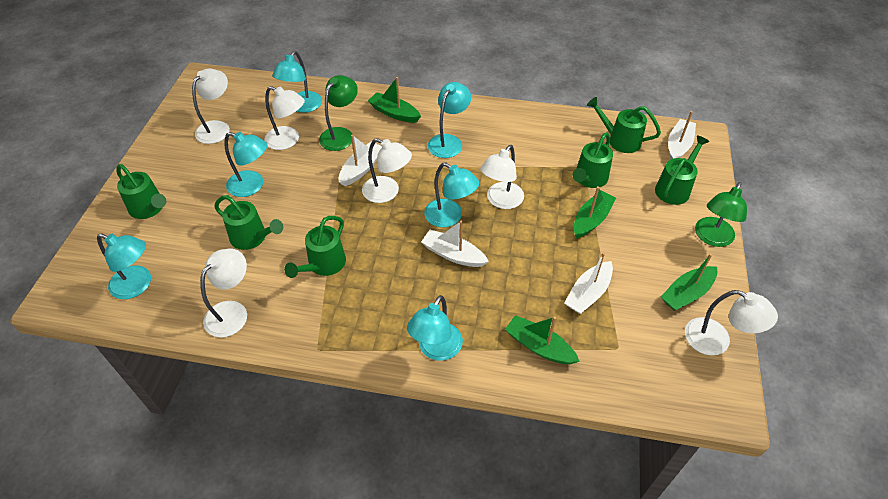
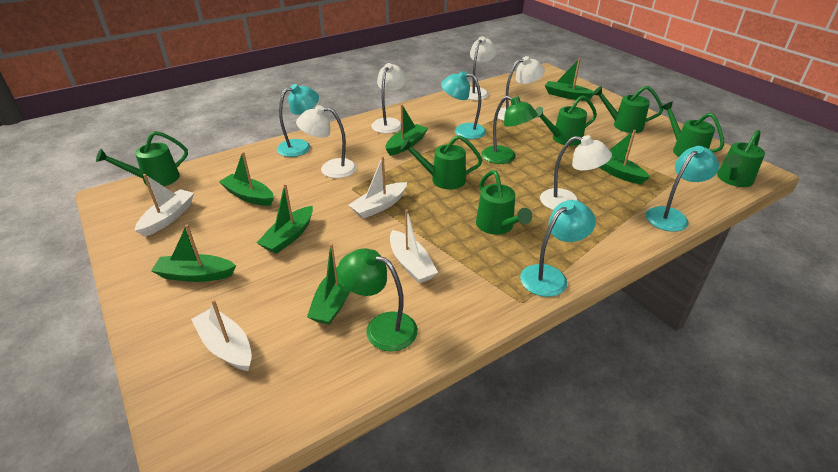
green boat: 4 -> 7
green watering can: 6 -> 7
turquoise lamp: 6 -> 4
white lamp: 6 -> 5

